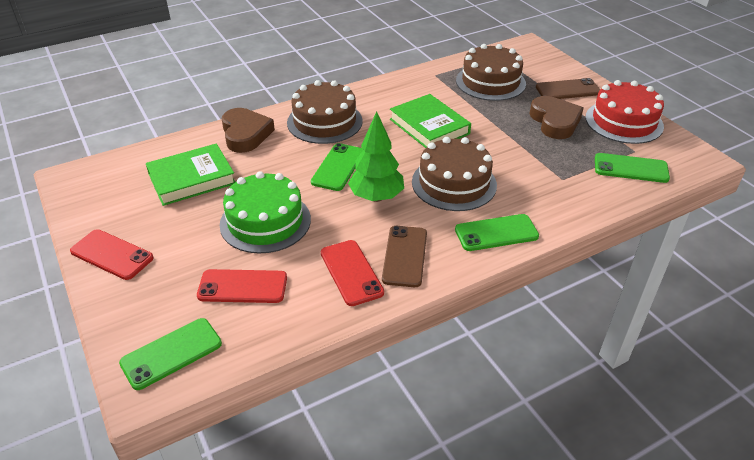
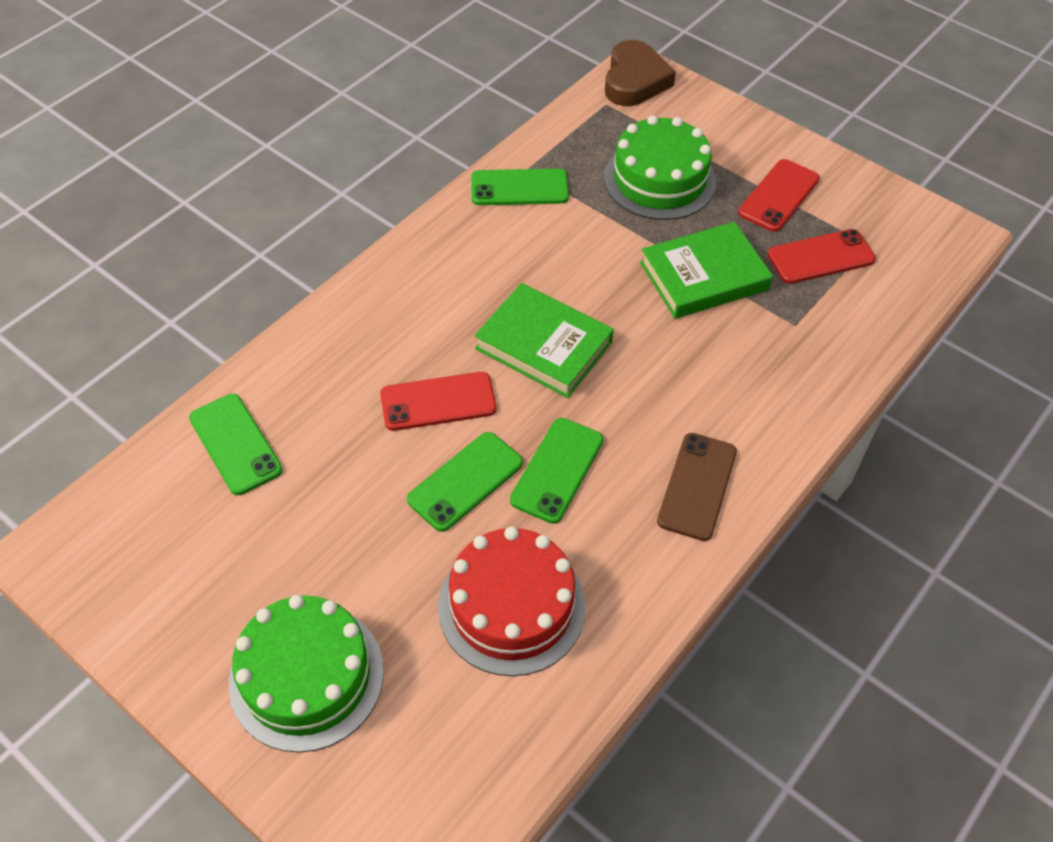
brown cake: 3 -> 0
brown heart: 2 -> 1
brown phone: 2 -> 1
green cake: 1 -> 2
green tree: 1 -> 0

